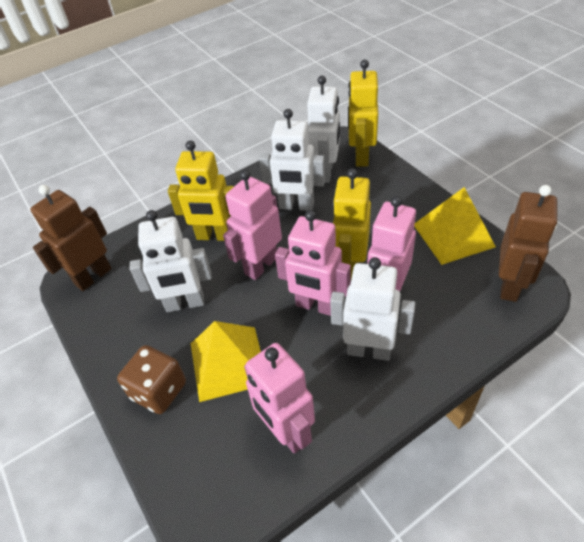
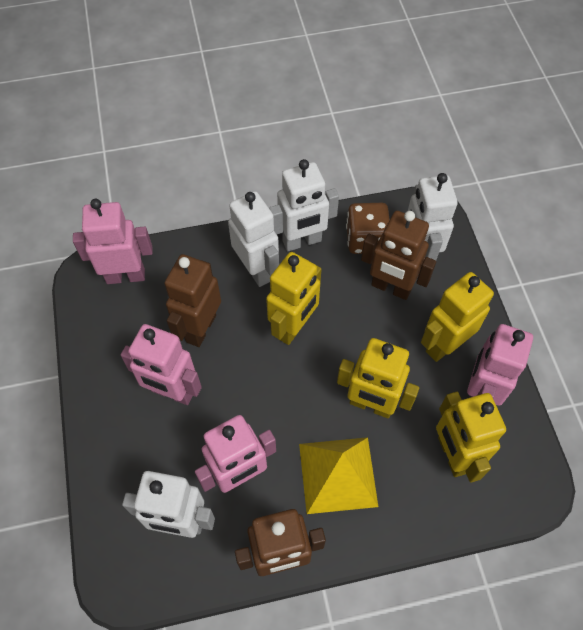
brown robot: 2 -> 3
yellow pyramid: 2 -> 1
yellow robot: 3 -> 4

